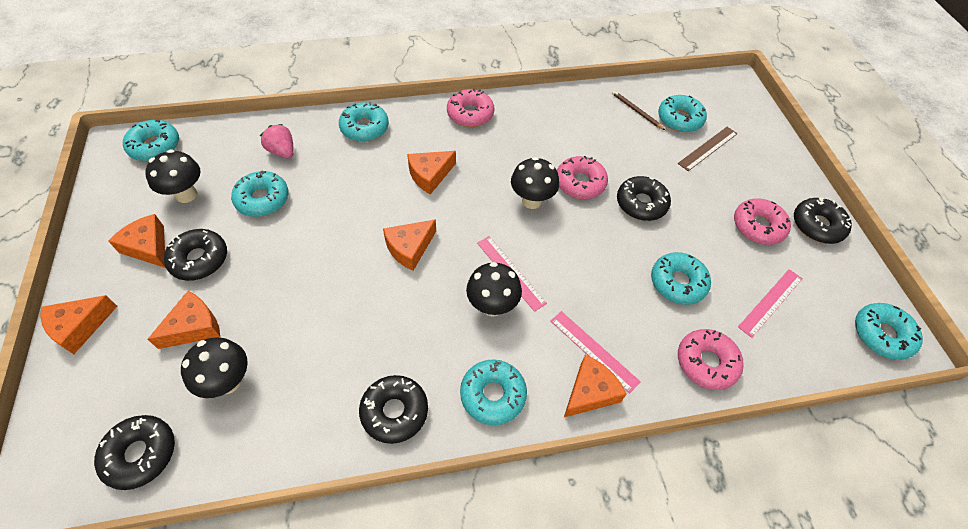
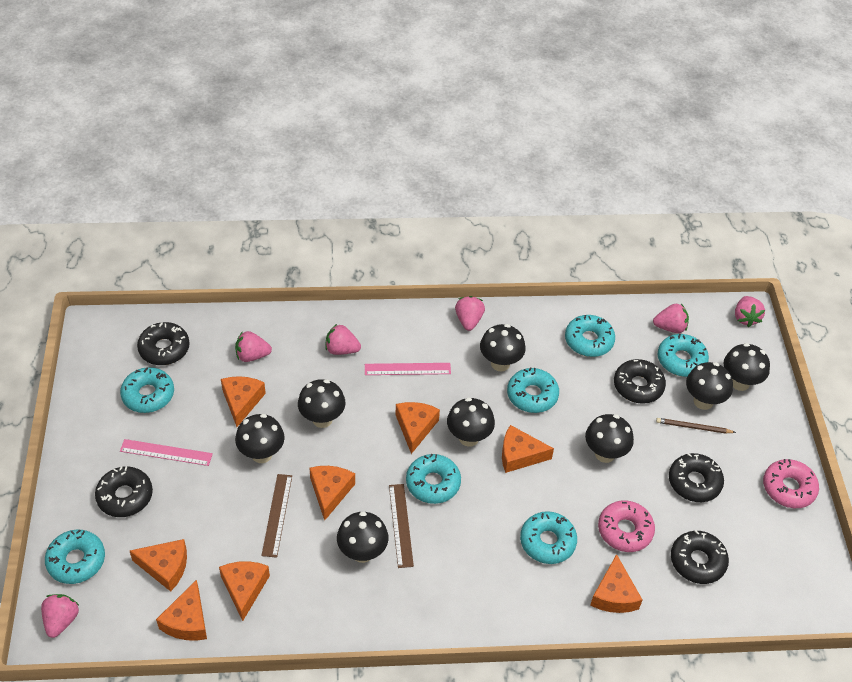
black mushroom: 4 -> 8
brown ruler: 1 -> 2
orange cheese: 6 -> 8
pink donut: 4 -> 2
pink ruler: 3 -> 2
pink strawberry: 1 -> 6

